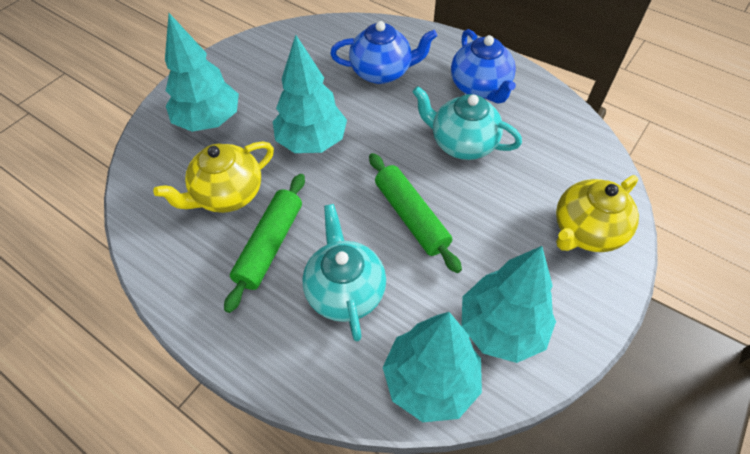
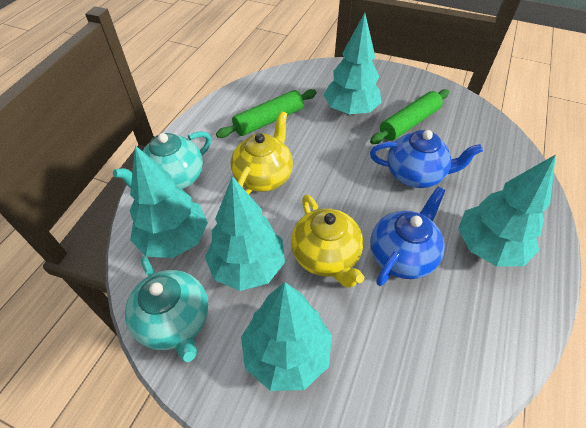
turquoise tree: 4 -> 5

